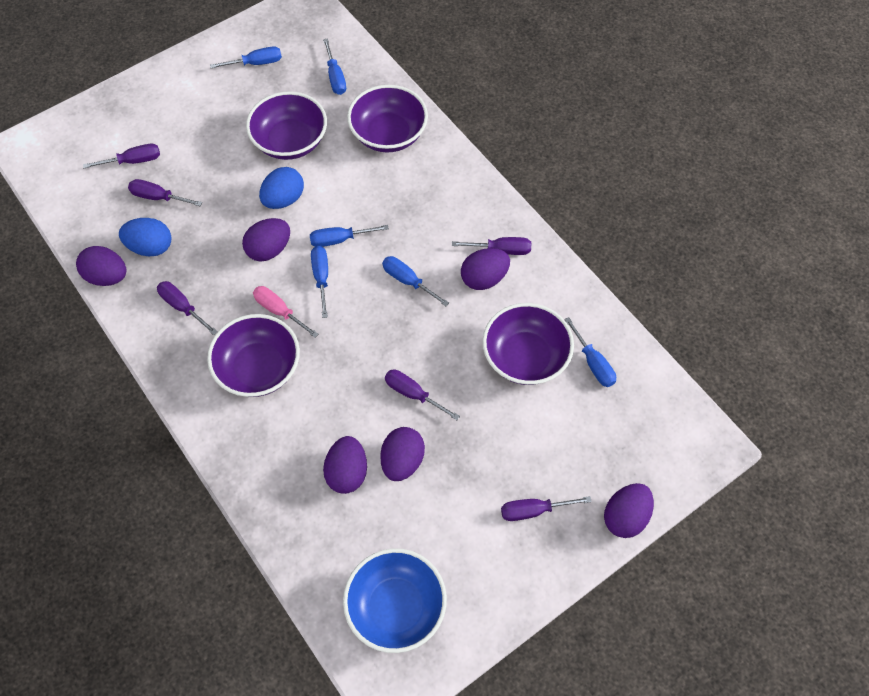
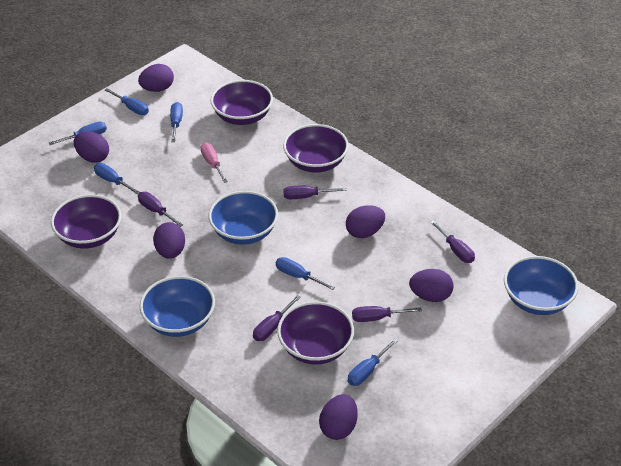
blue bowl: 1 -> 3
blue egg: 2 -> 0
purple screwdriver: 6 -> 5

